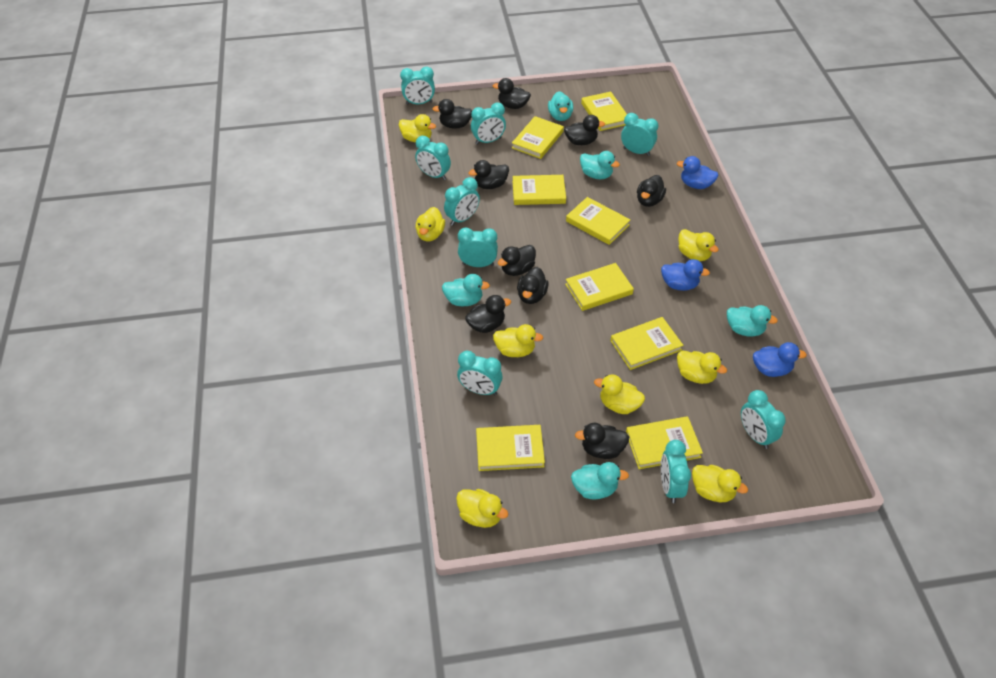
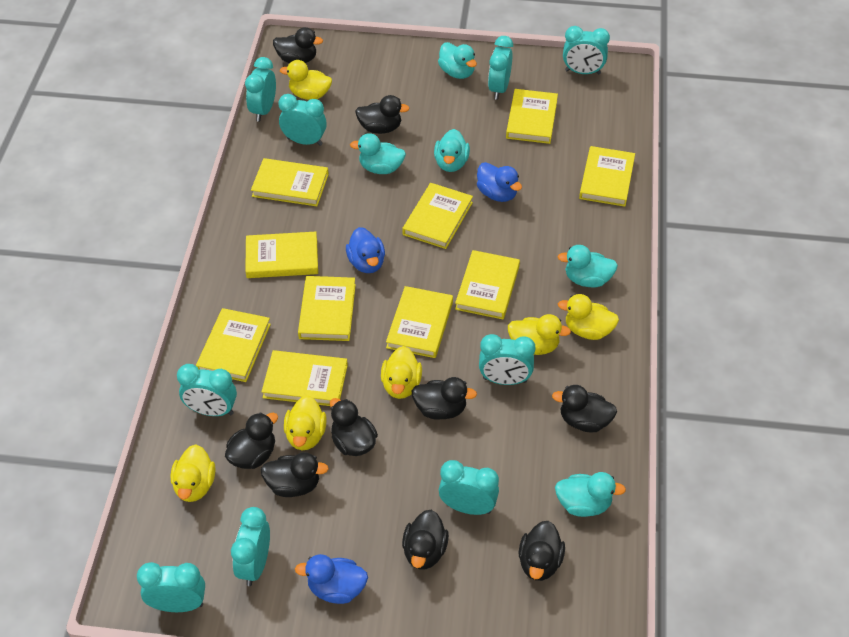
yellow book: 8 -> 10
yellow duck: 8 -> 6

